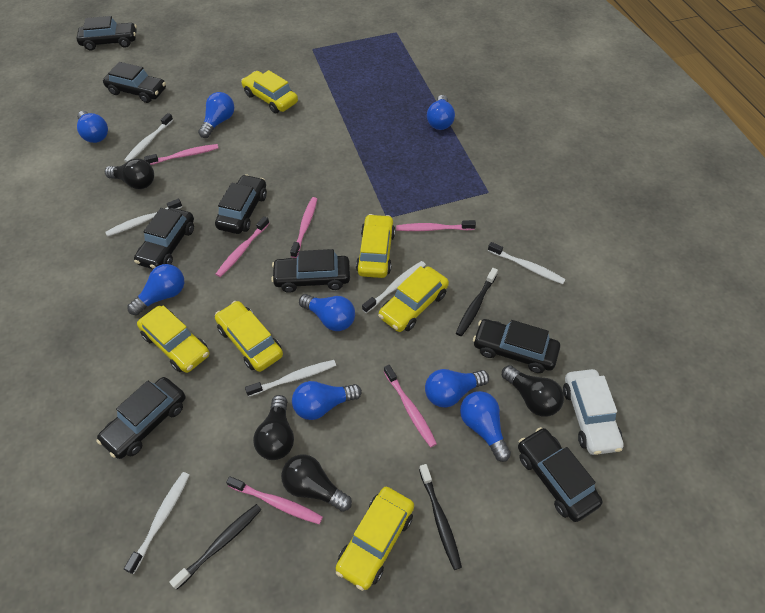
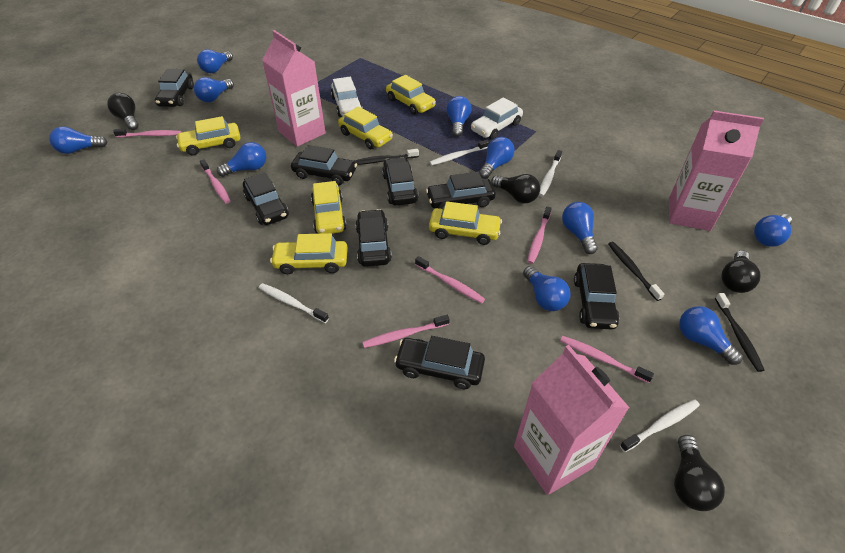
blue light bulb: 8 -> 10
pink carton: 0 -> 3
white car: 1 -> 2
white toothbrush: 6 -> 4

